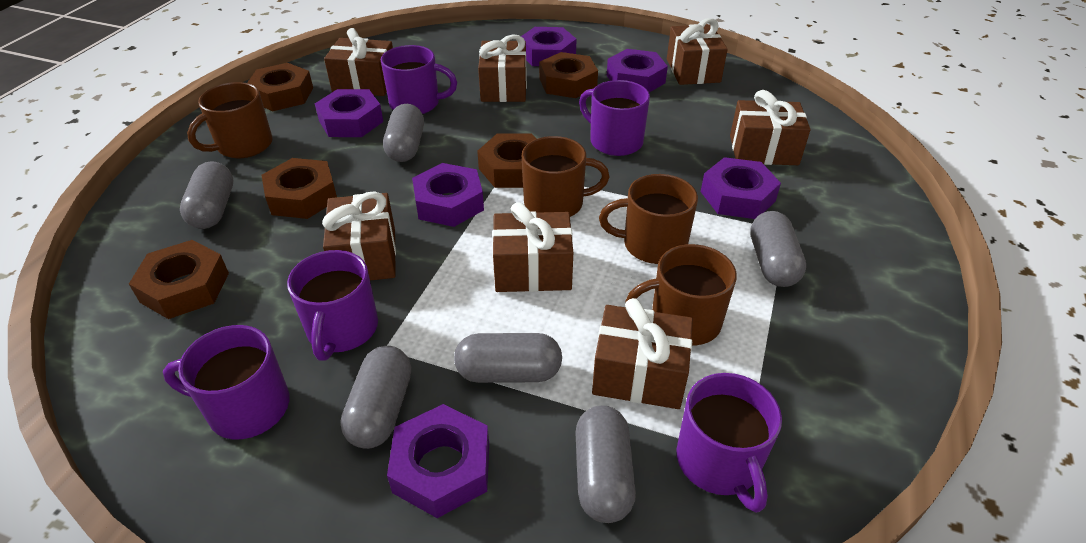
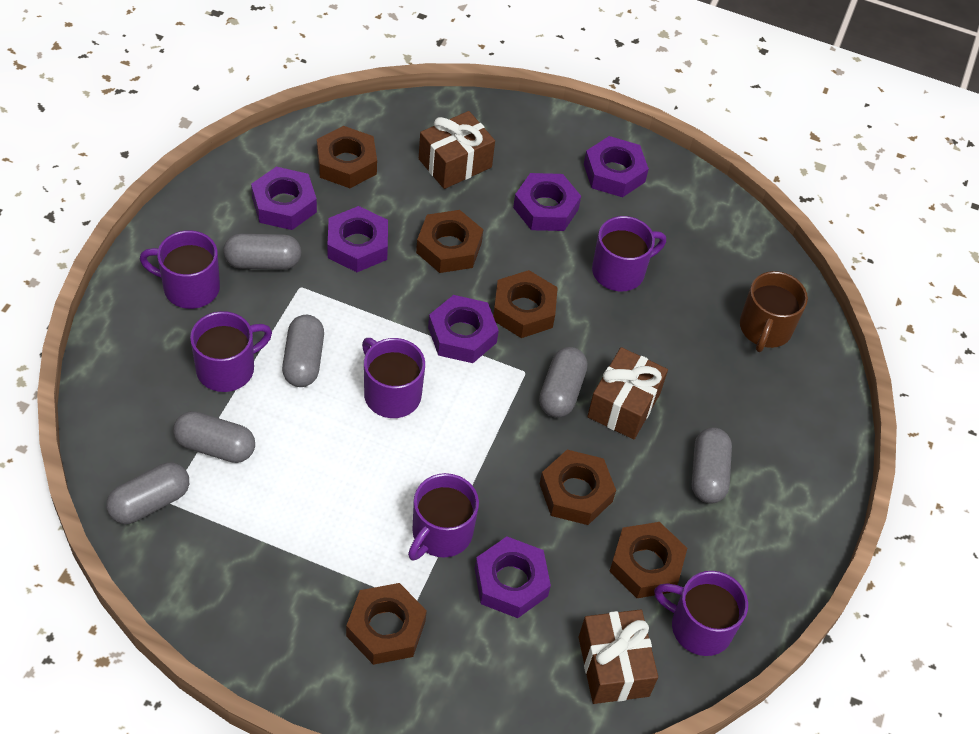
brown gift: 7 -> 3
brown mug: 4 -> 1
brown nut: 5 -> 6
purple mug: 5 -> 6

